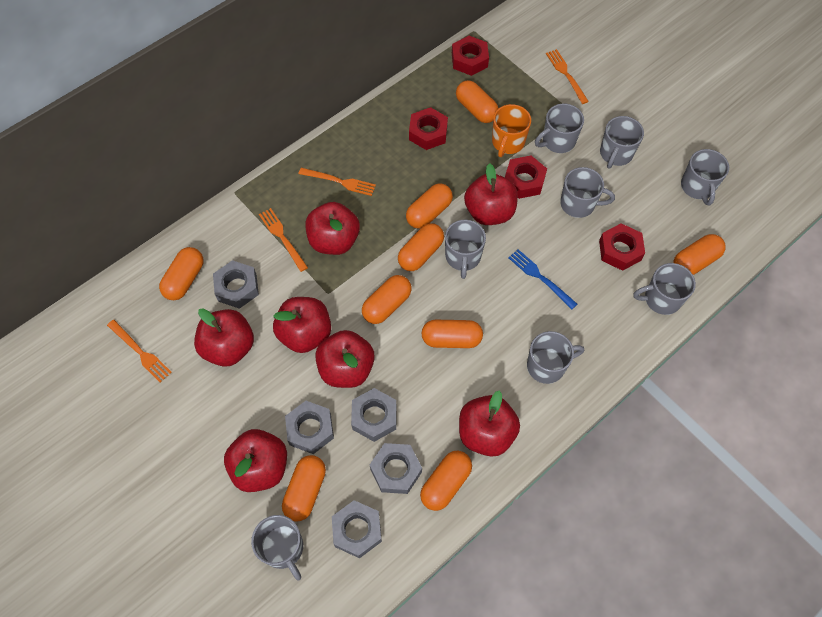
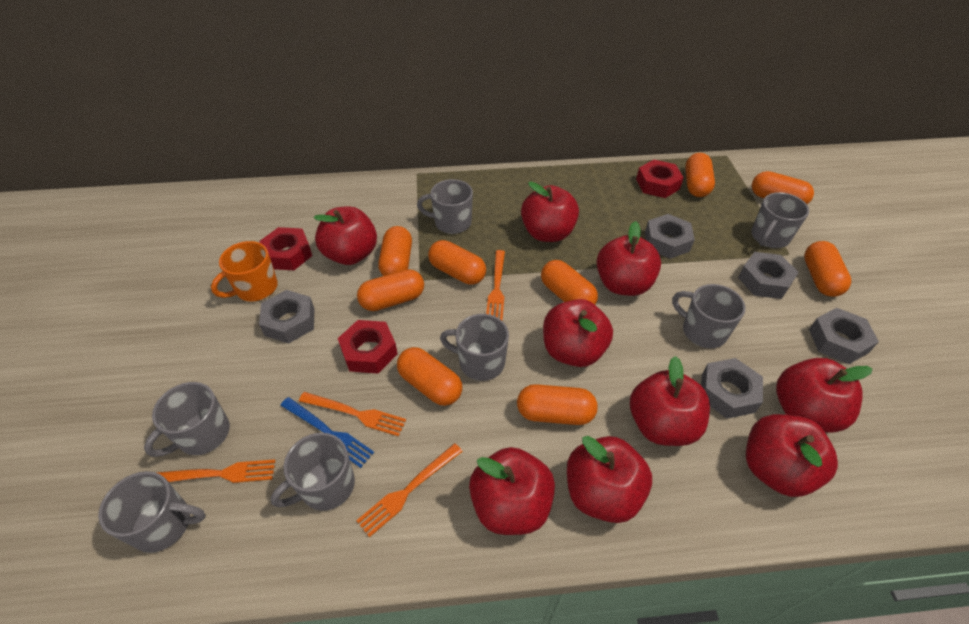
grey mug: 8 -> 7
red apple: 7 -> 9
red nut: 4 -> 3

